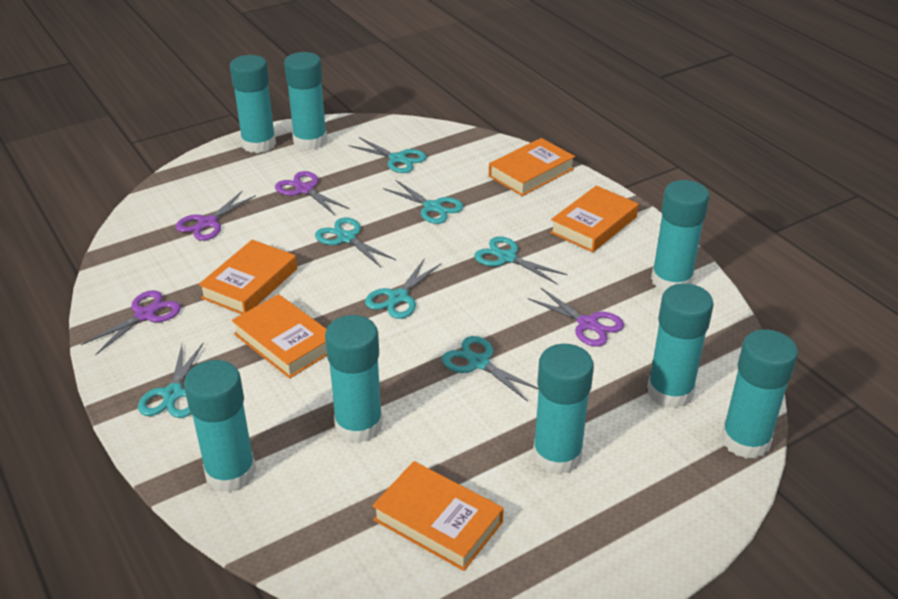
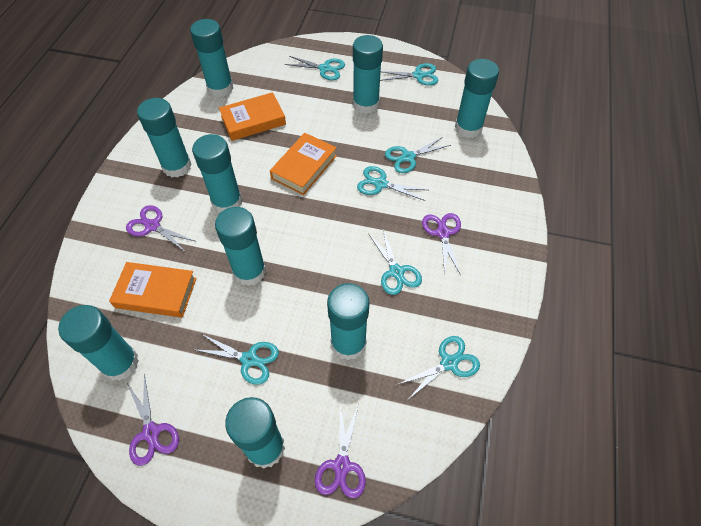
orange book: 5 -> 3
turquoise glue stick: 8 -> 9

